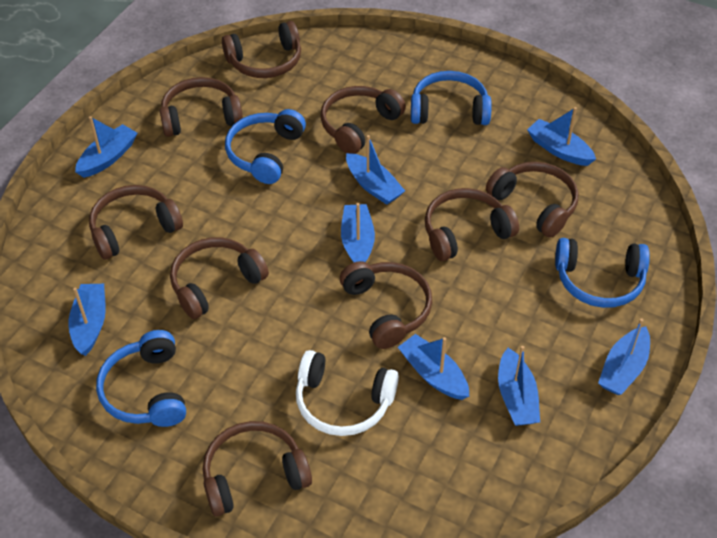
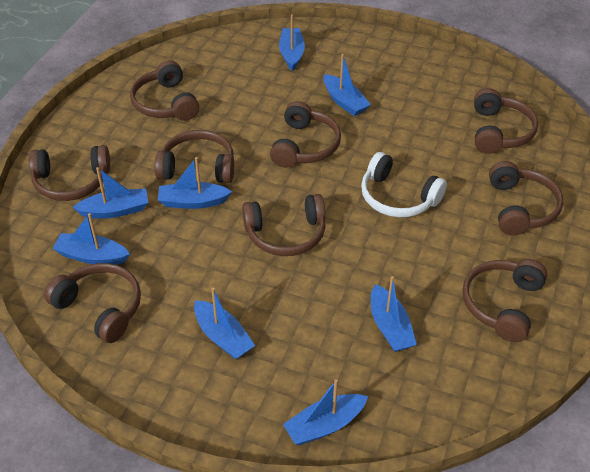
blue headphones: 4 -> 0

